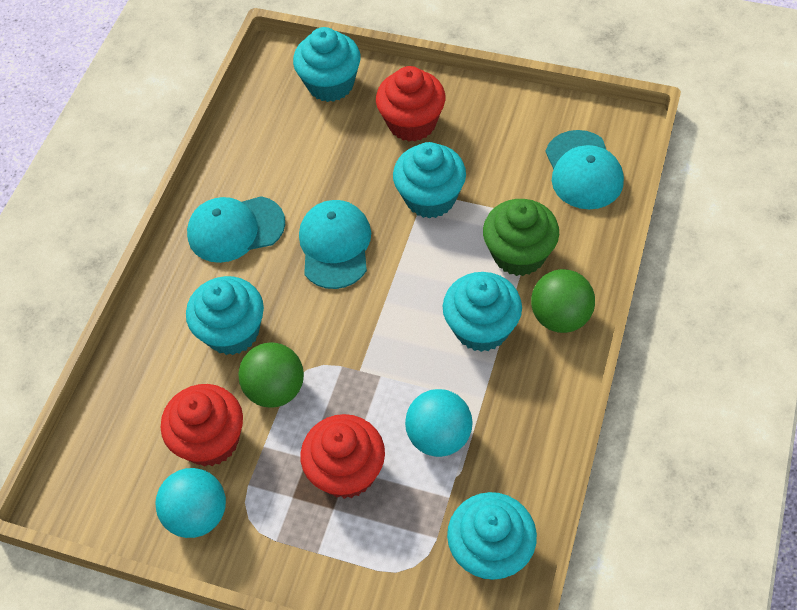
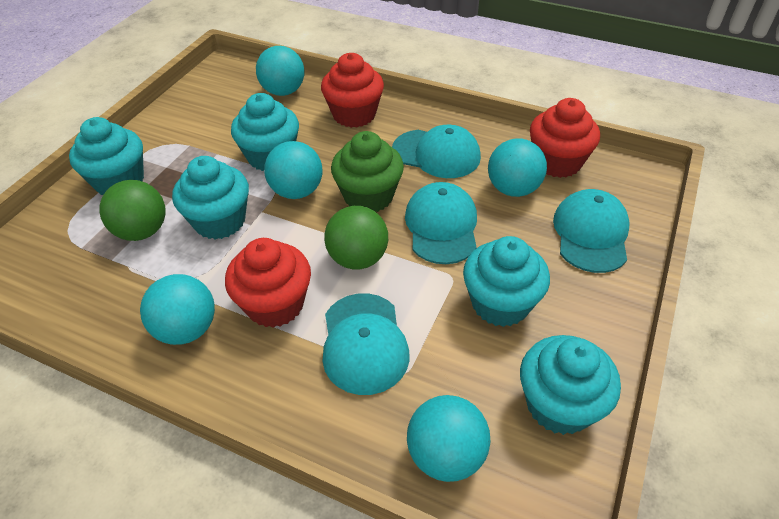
turquoise ball: 2 -> 5
turquoise cap: 3 -> 4

